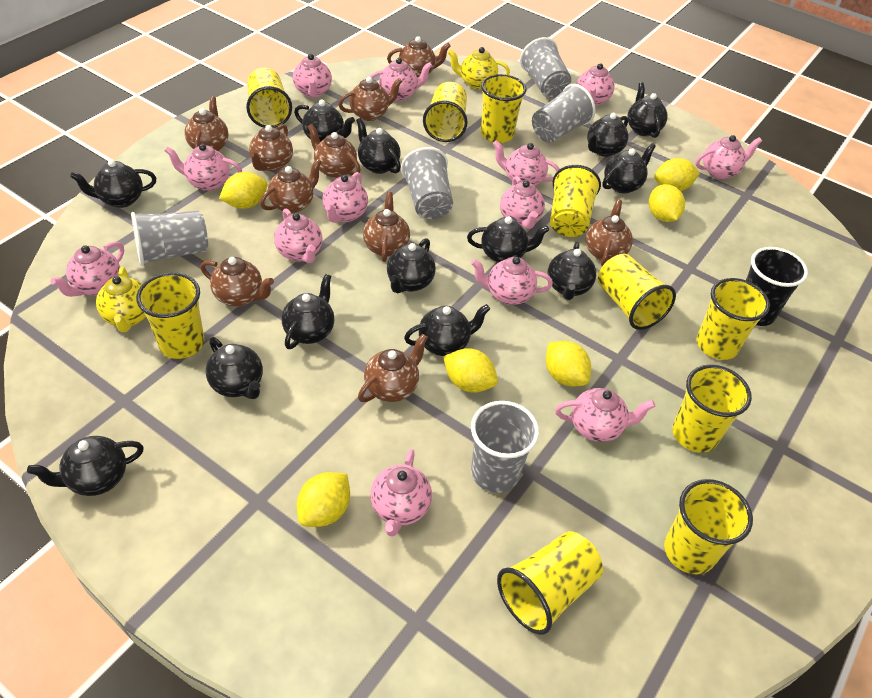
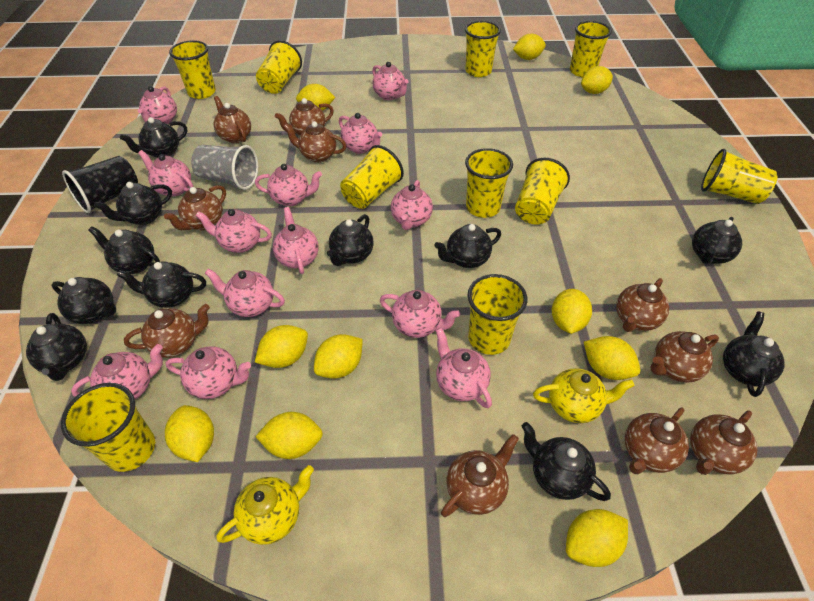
black teapot: 13 -> 11
grey cup: 5 -> 1
yellow lemon: 6 -> 10

